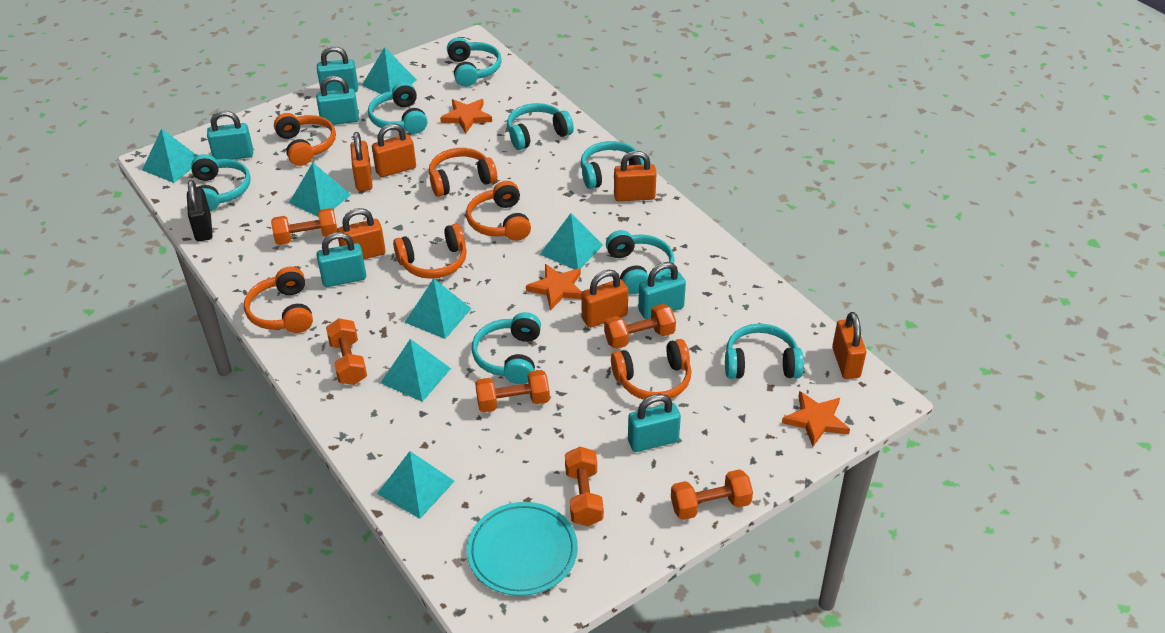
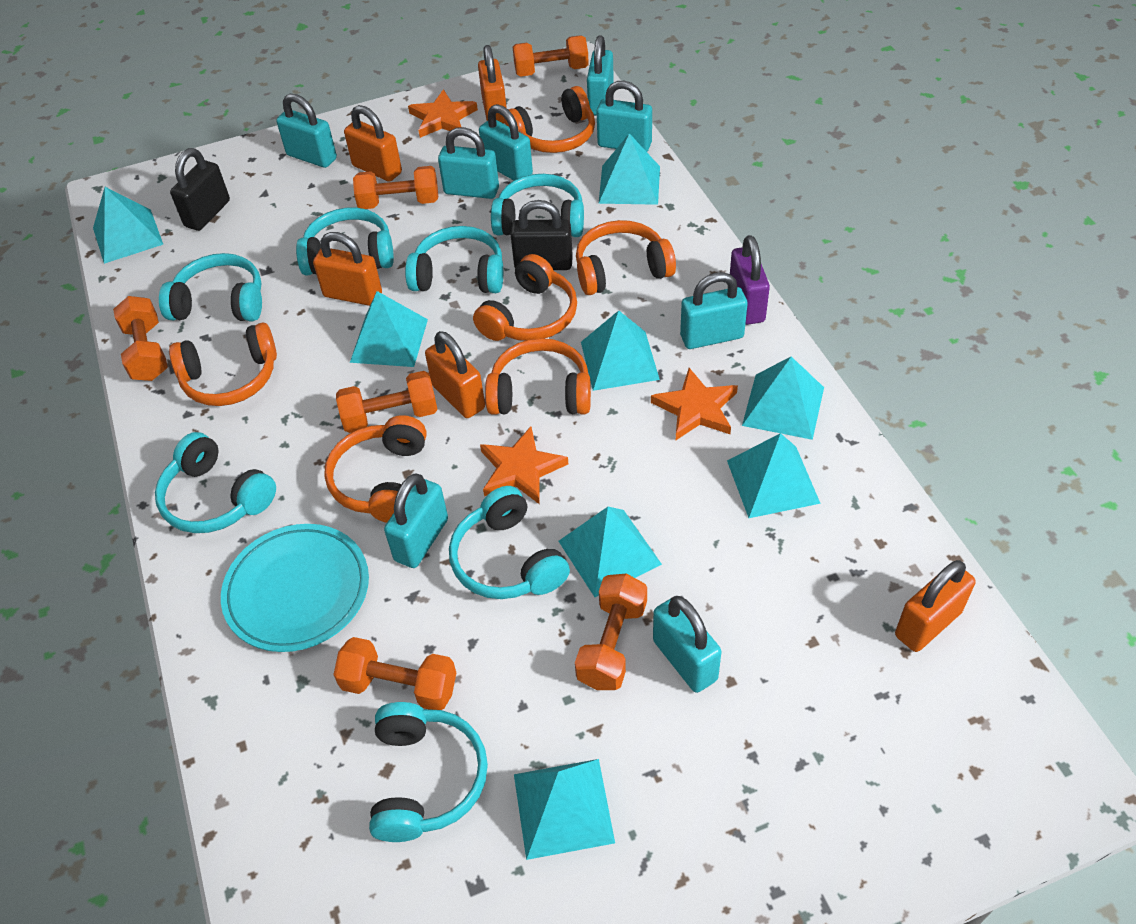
black padlock: 1 -> 2
orange padlock: 6 -> 5
purple padlock: 0 -> 1
turquoise headphones: 8 -> 7
turquoise padlock: 6 -> 8
turquoise pyramid: 7 -> 8

